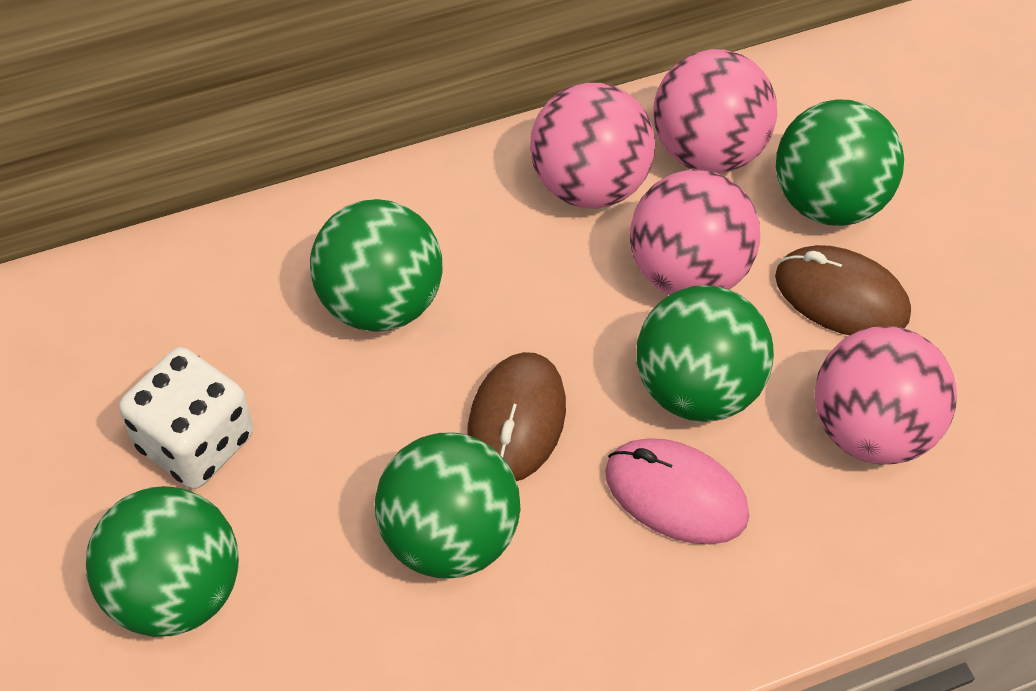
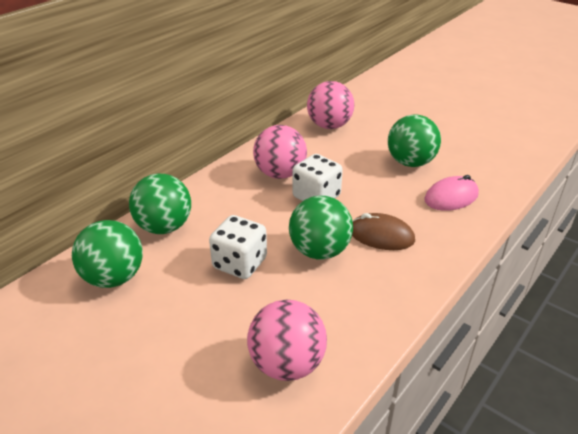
brown mouse: 2 -> 1
green ball: 5 -> 4
pink ball: 4 -> 3
white dice: 1 -> 2

